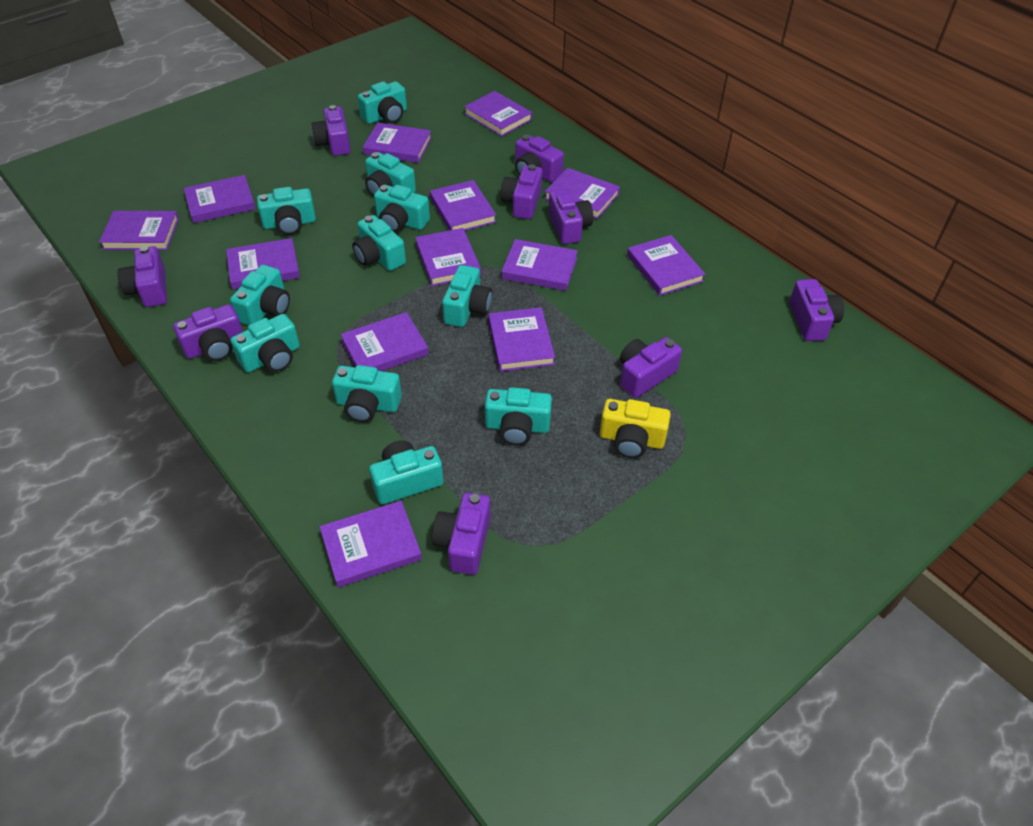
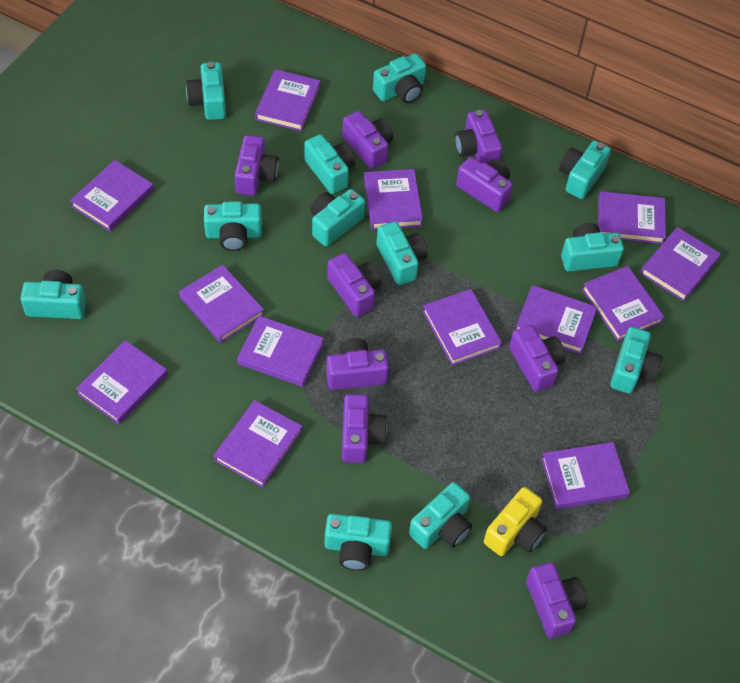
turquoise camera: 11 -> 12

